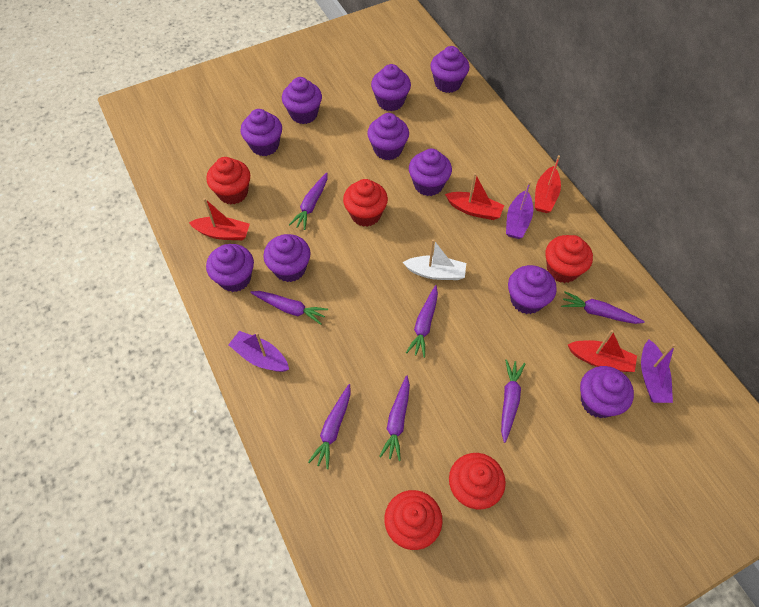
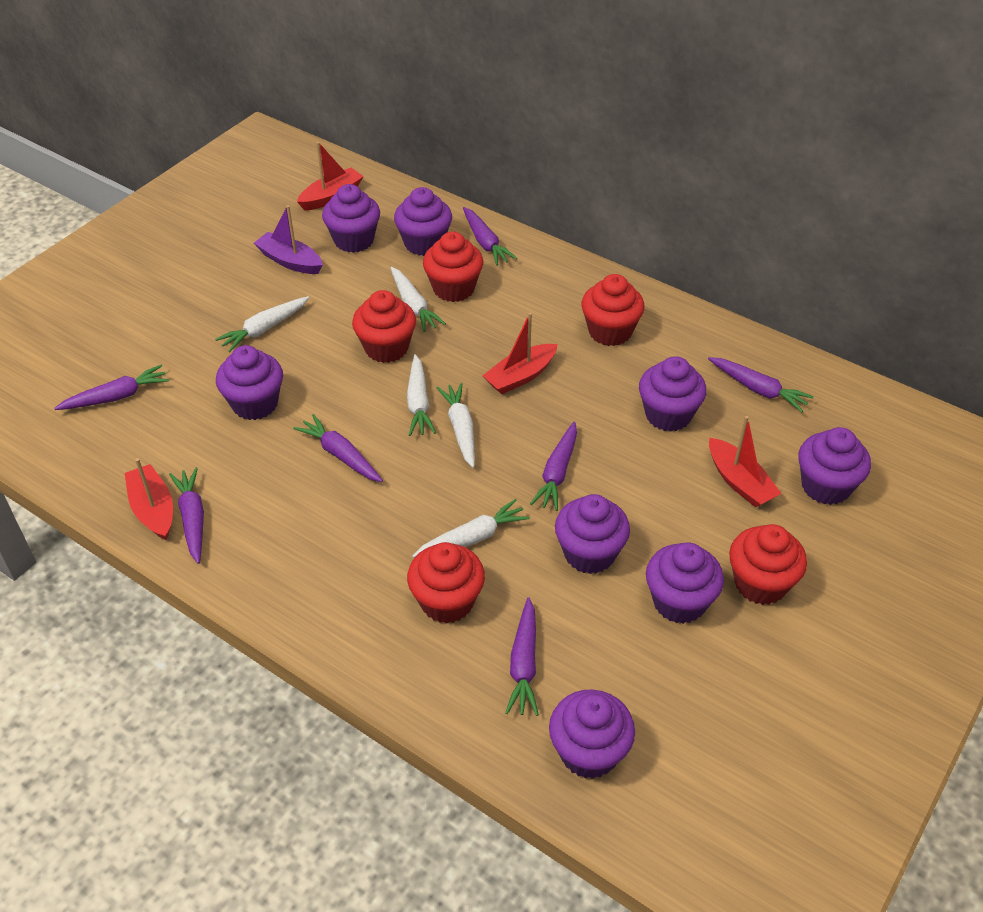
purple boat: 3 -> 1
purple cupcake: 10 -> 8
white boat: 1 -> 0
white carrot: 0 -> 5

